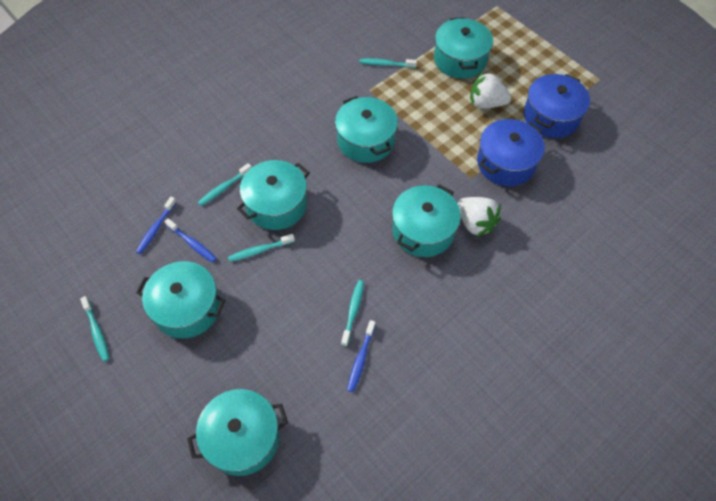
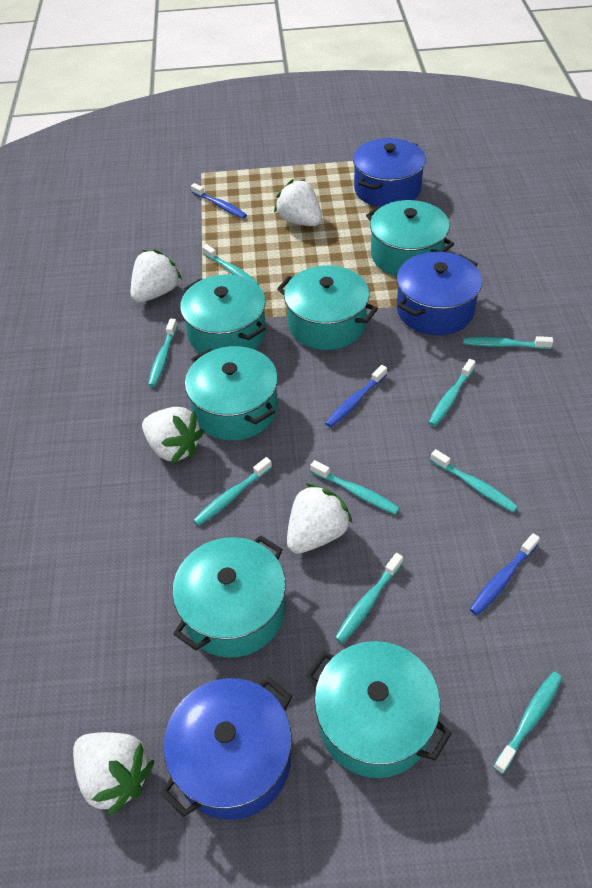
blue pot: 2 -> 3
turquoise toothbrush: 5 -> 9
white strawberry: 2 -> 5

